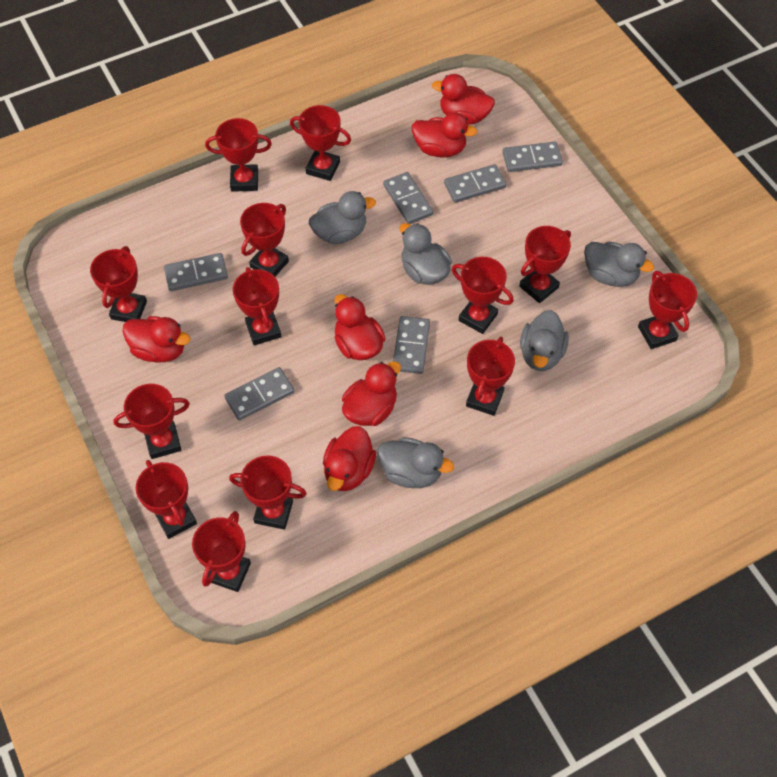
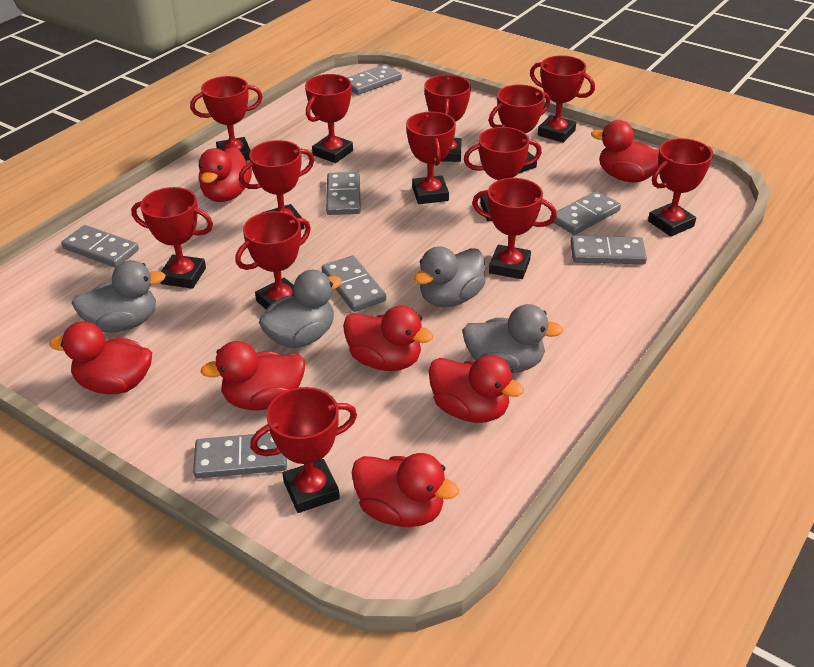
grey domino: 6 -> 7
grey duck: 5 -> 4
red duck: 6 -> 7

